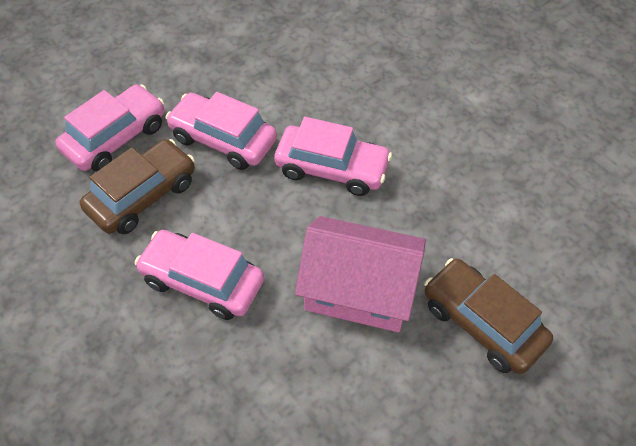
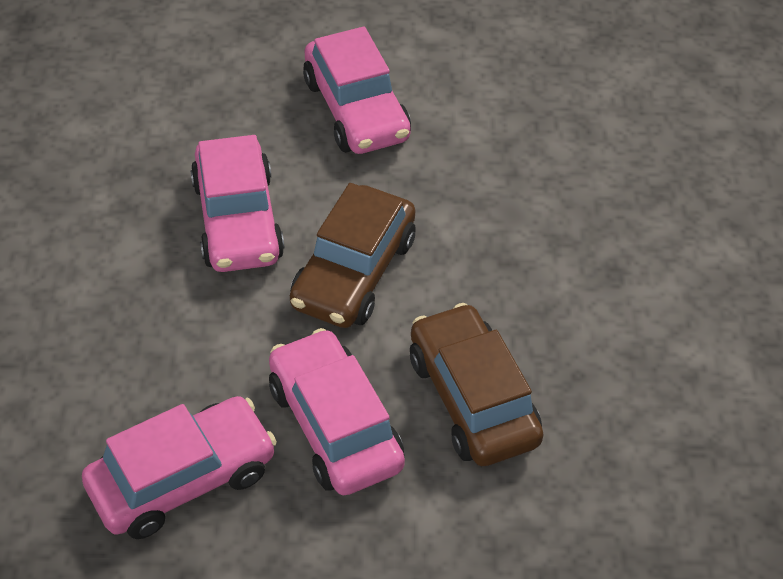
pink house: 1 -> 0

